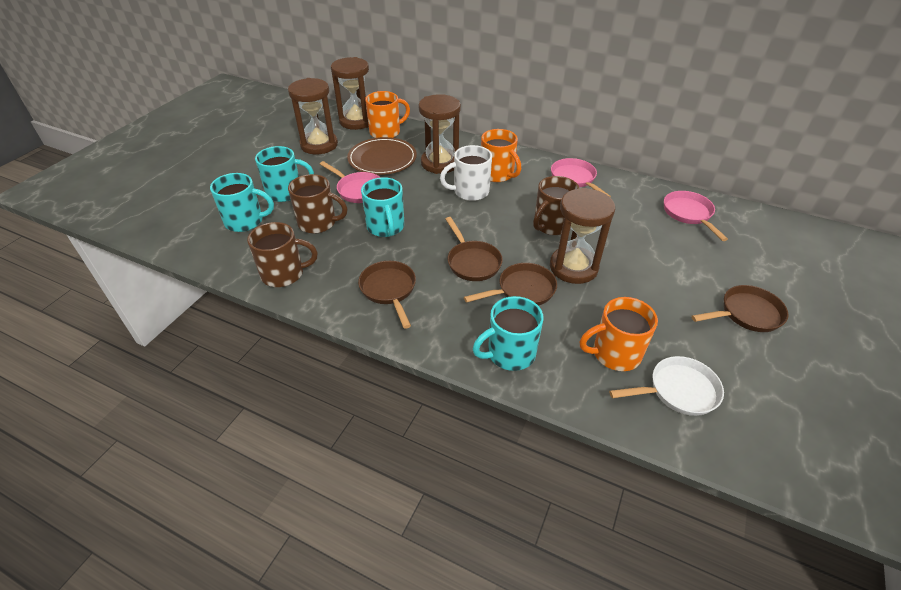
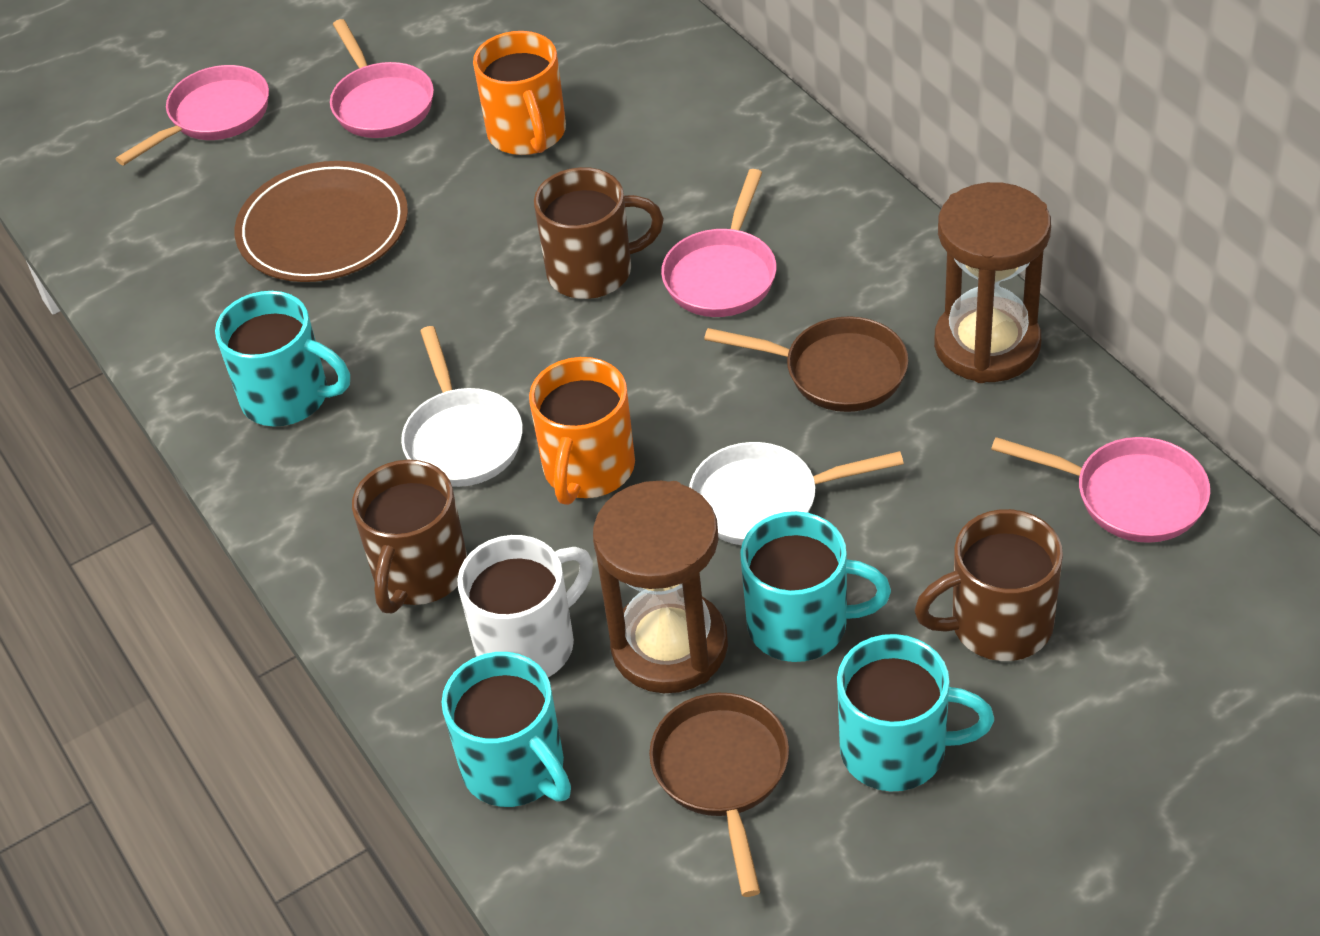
brown hourglass: 4 -> 2
brown pan: 4 -> 2
orange mug: 3 -> 2
pink pan: 3 -> 4
white pan: 1 -> 2

